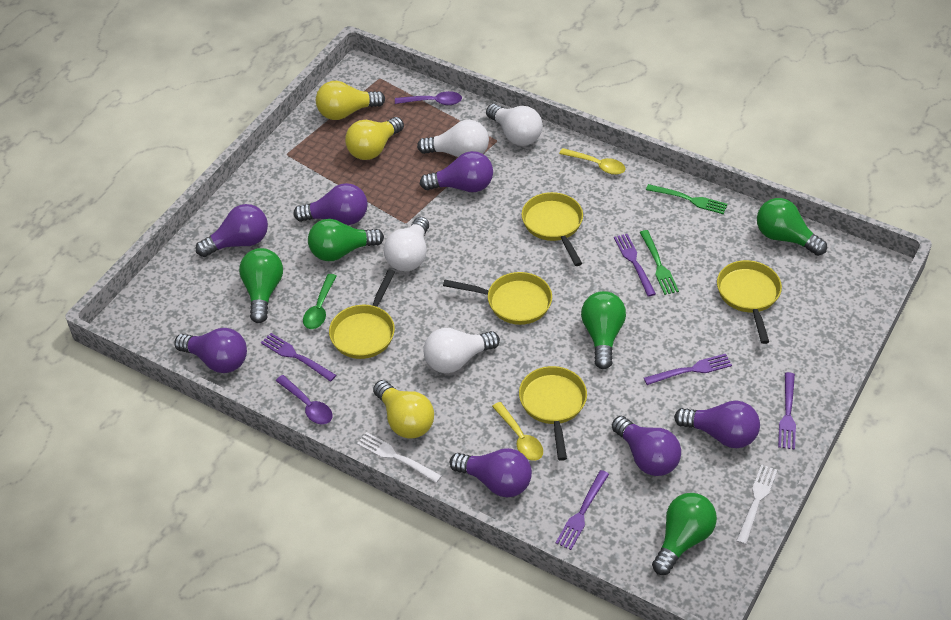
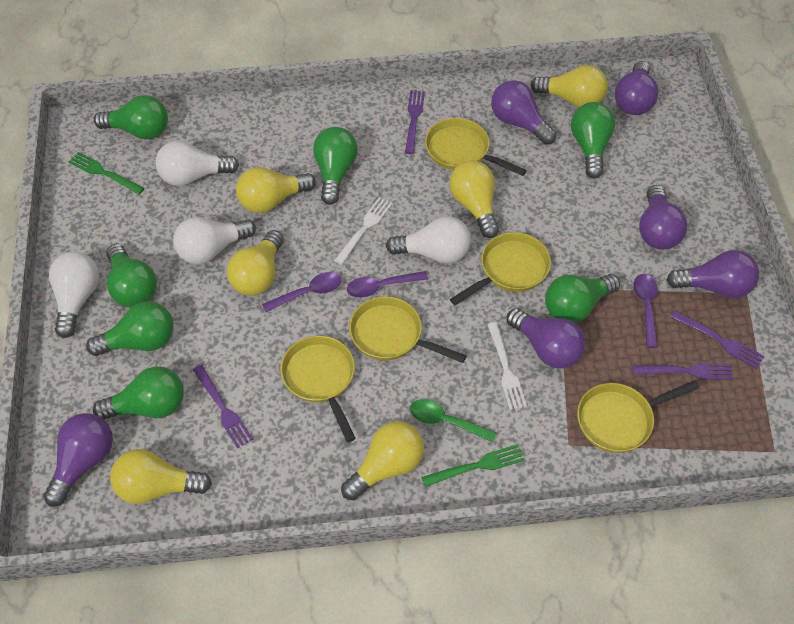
green light bulb: 5 -> 7
purple fork: 5 -> 4
purple light bulb: 7 -> 6
purple spoon: 2 -> 3
yellow light bulb: 3 -> 6
yellow spoon: 2 -> 0

